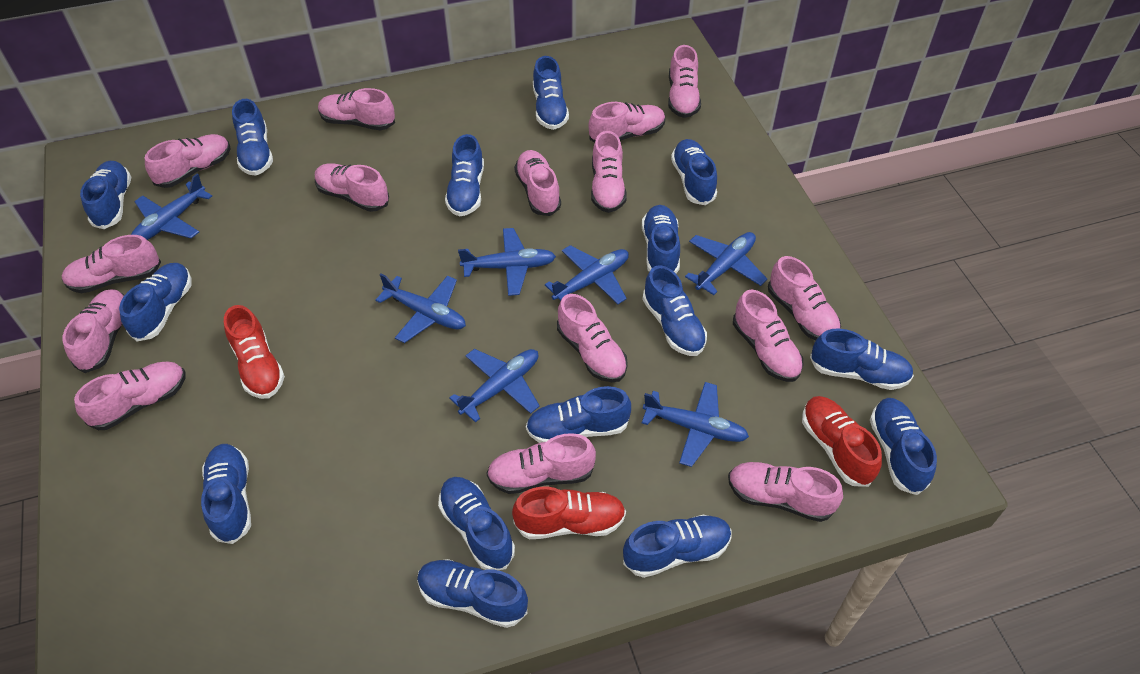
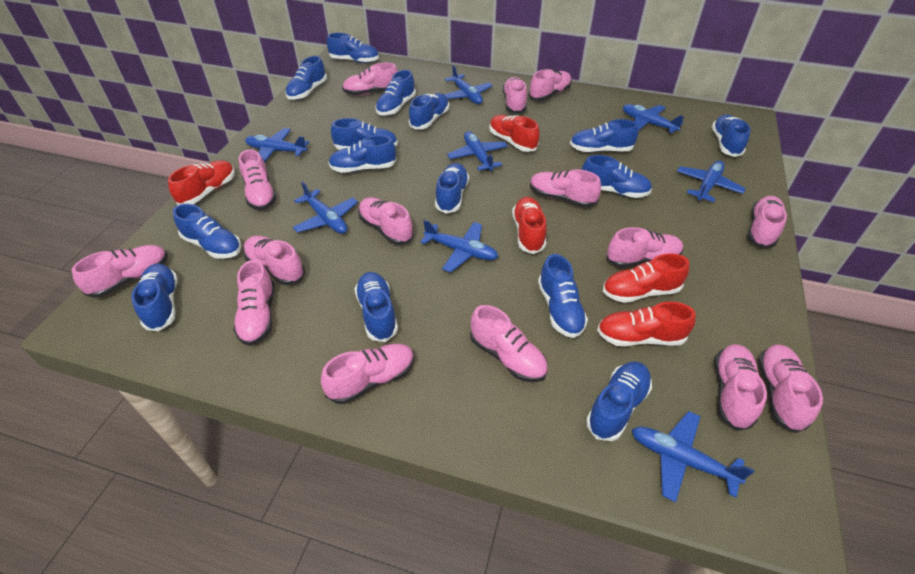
blue plane: 7 -> 8
red shoe: 3 -> 5

